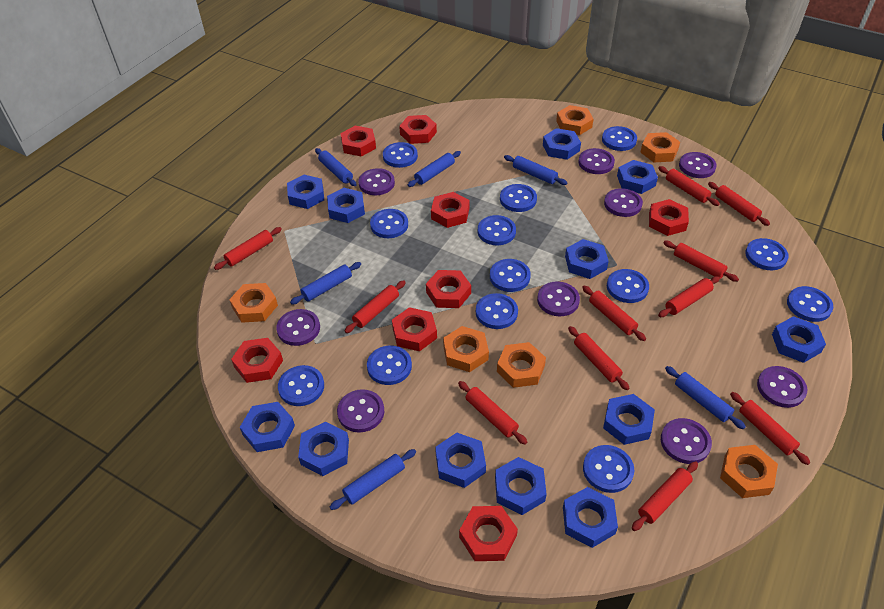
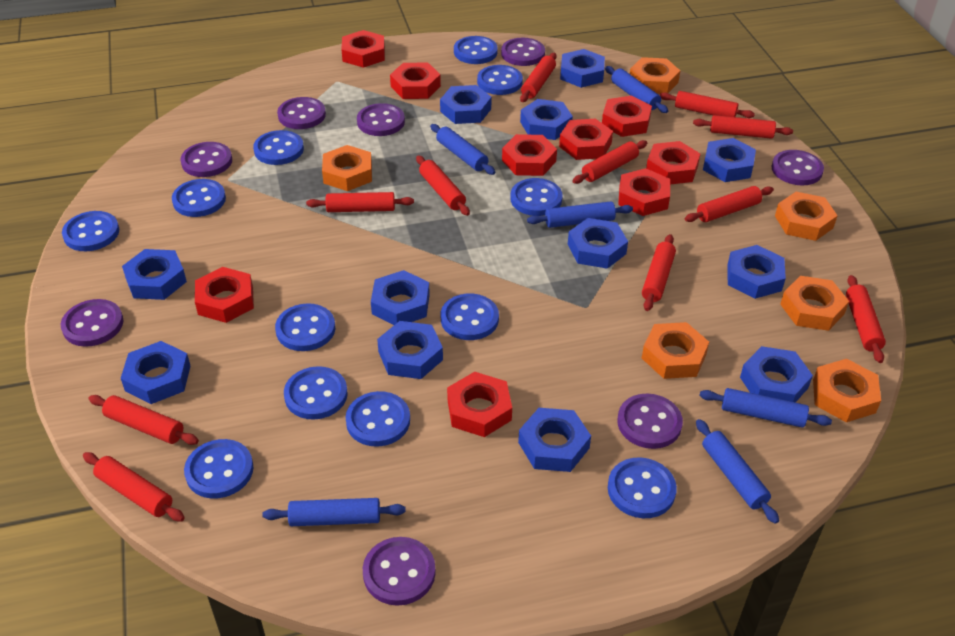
blue button: 13 -> 12
purple button: 9 -> 8
red nut: 8 -> 9

